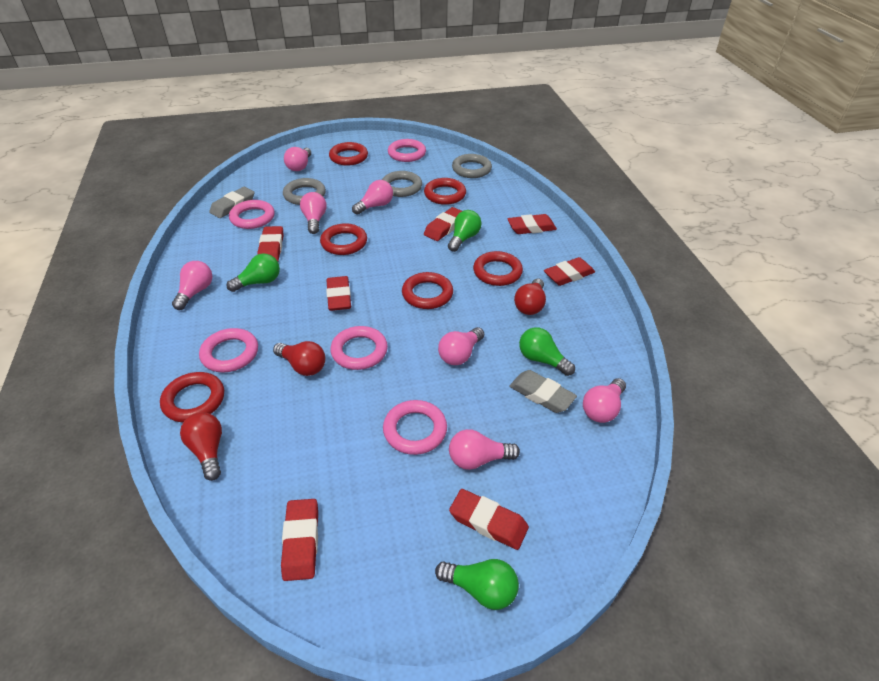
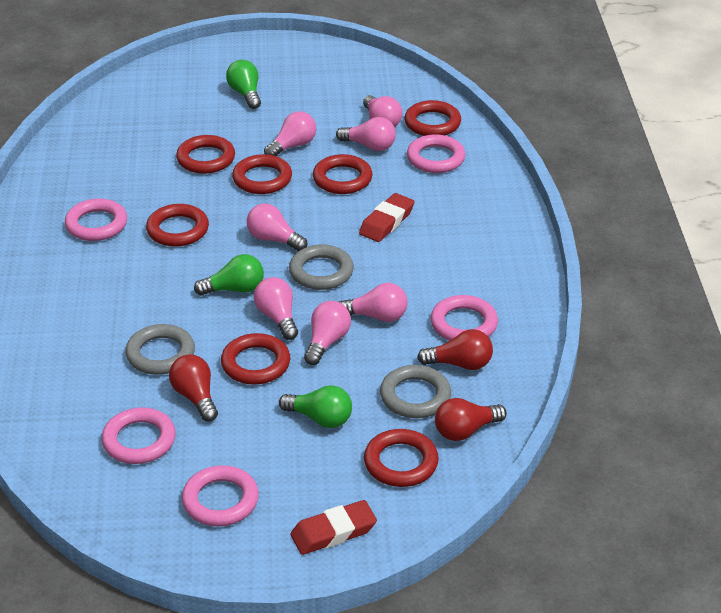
green light bulb: 4 -> 3
grey eraser: 2 -> 0
red eraser: 7 -> 2
red ring: 6 -> 7

